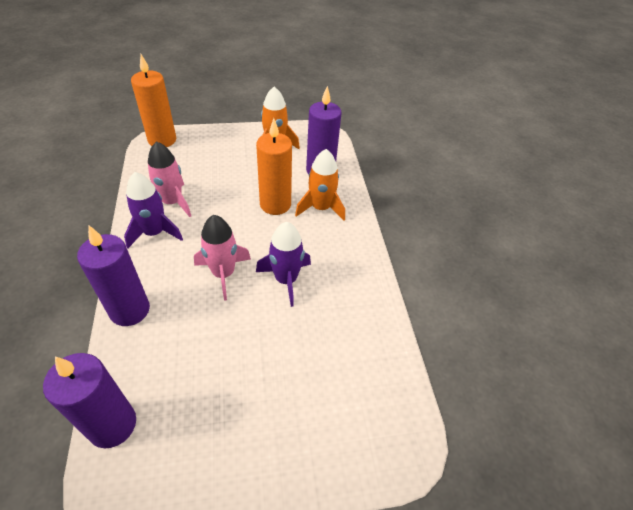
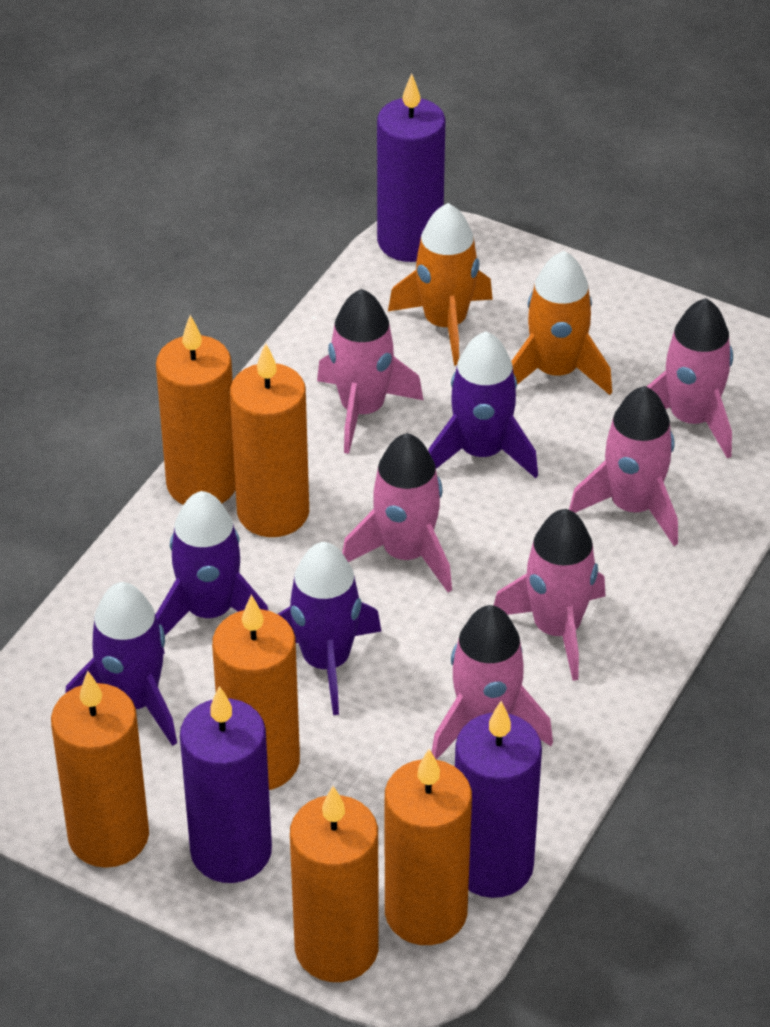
orange candle: 2 -> 6
pink rocket: 2 -> 6
purple rocket: 2 -> 4

